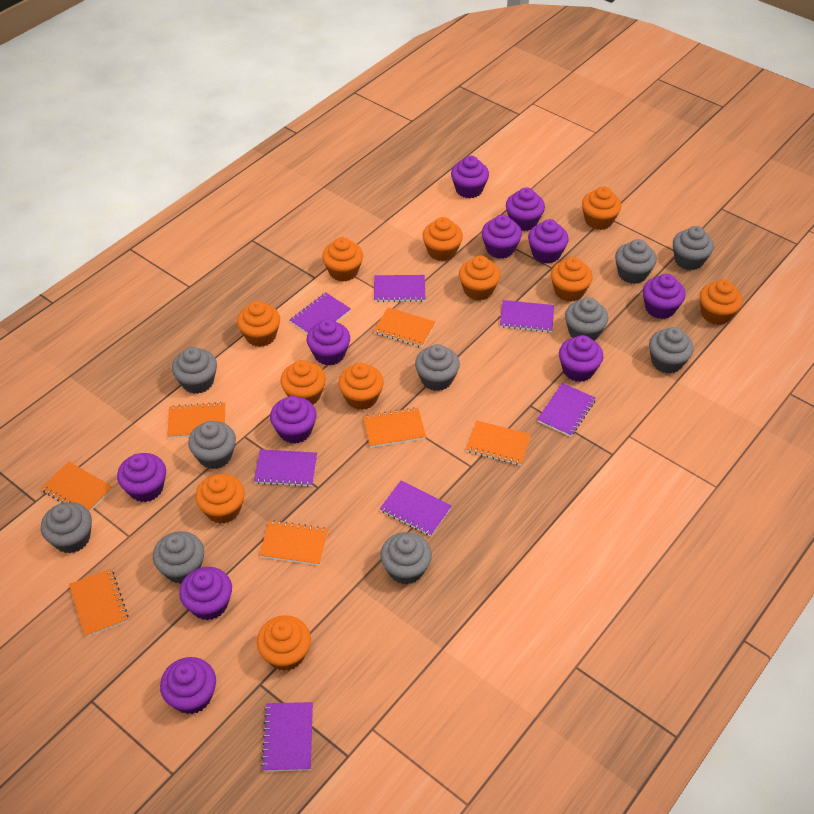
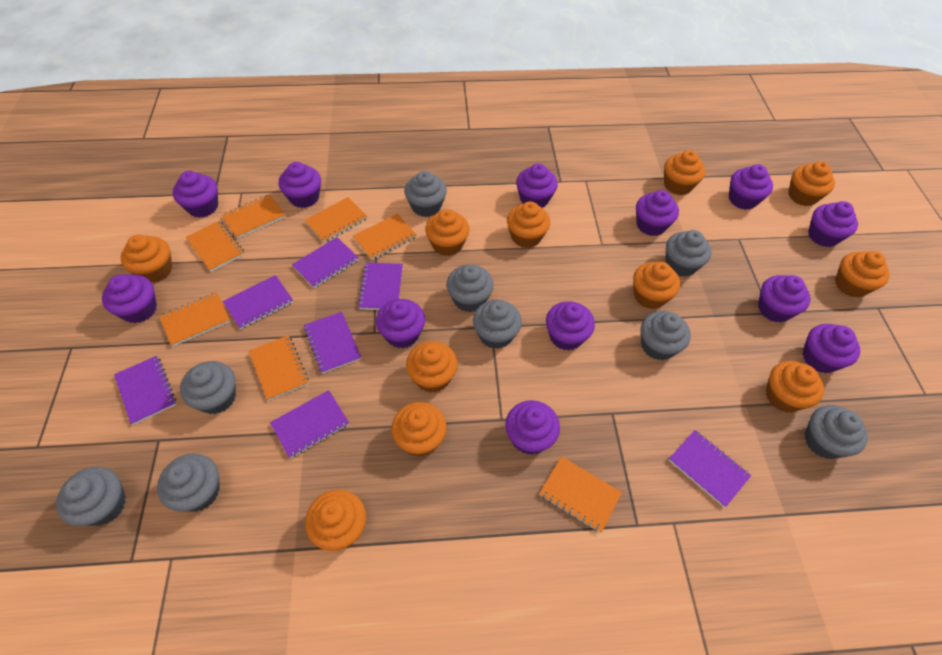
grey cupcake: 10 -> 9
purple cupcake: 11 -> 12

